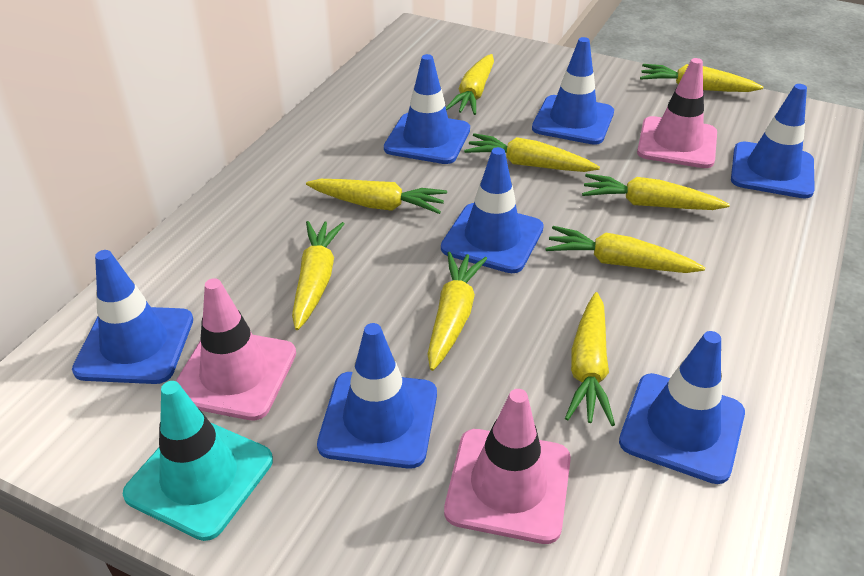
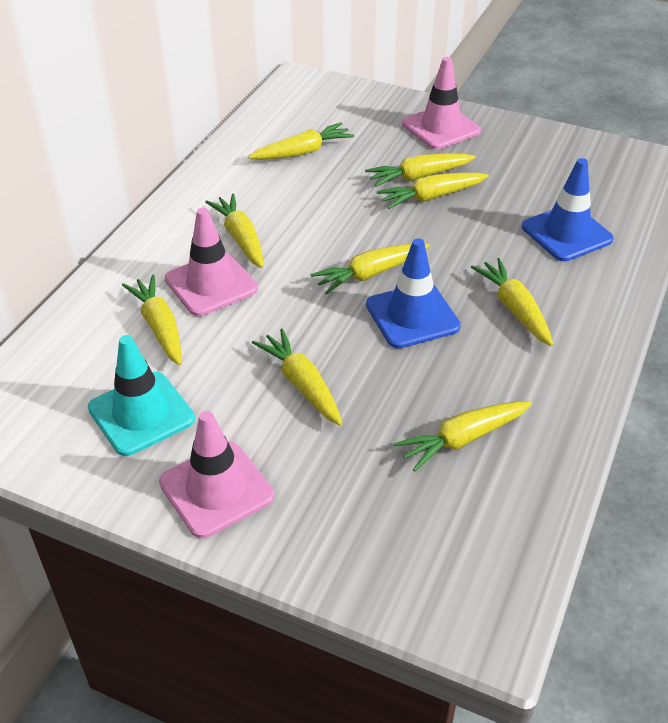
blue traffic cone: 7 -> 2

